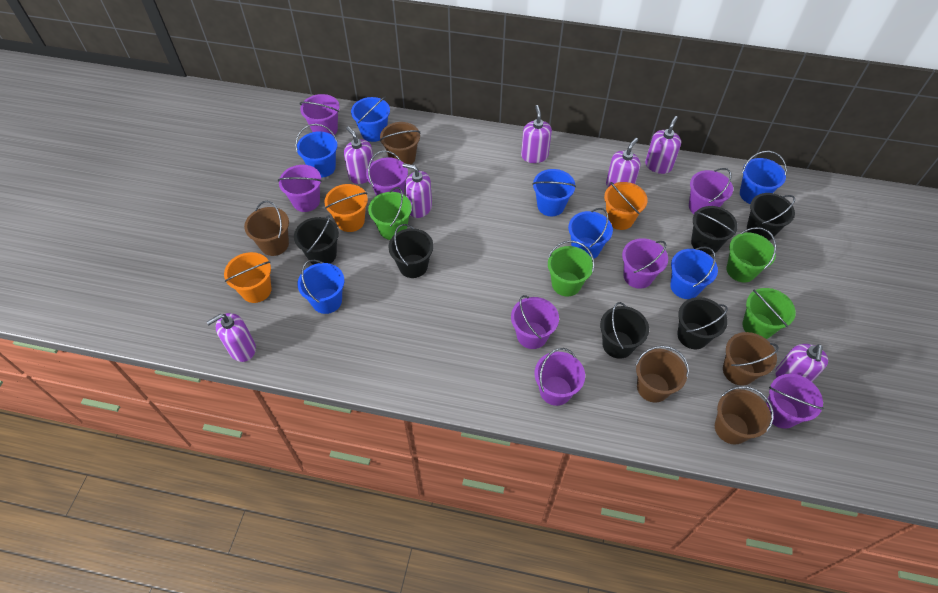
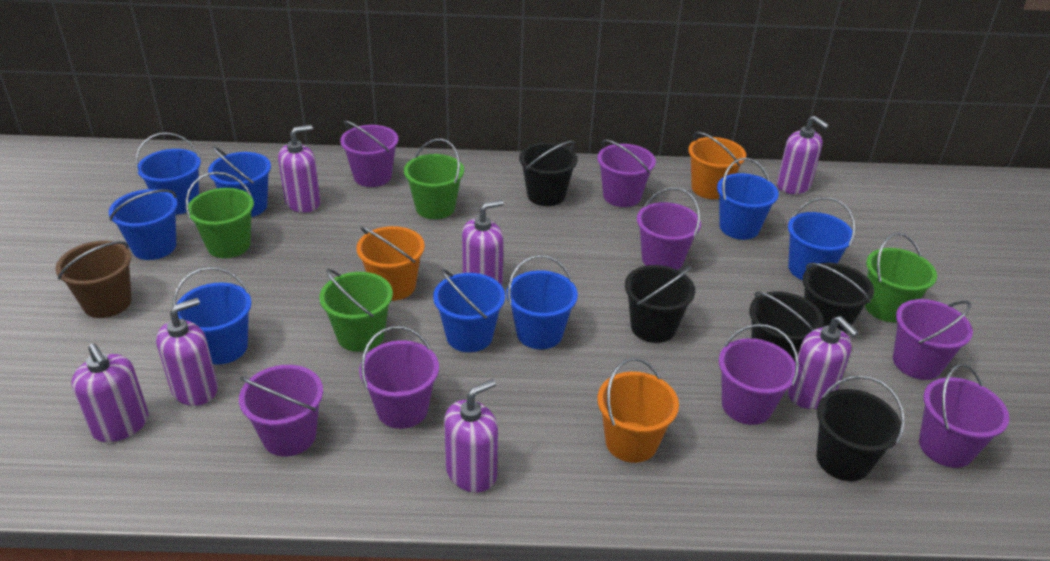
black bucket: 6 -> 5
blue bucket: 7 -> 8
brown bucket: 5 -> 1

